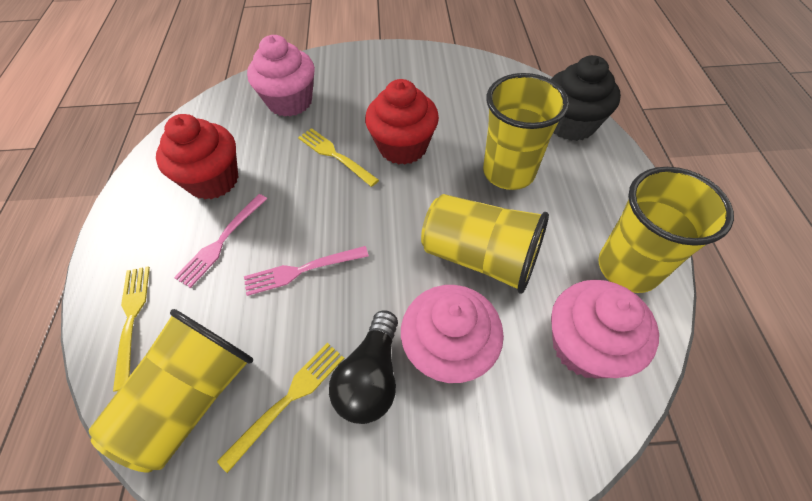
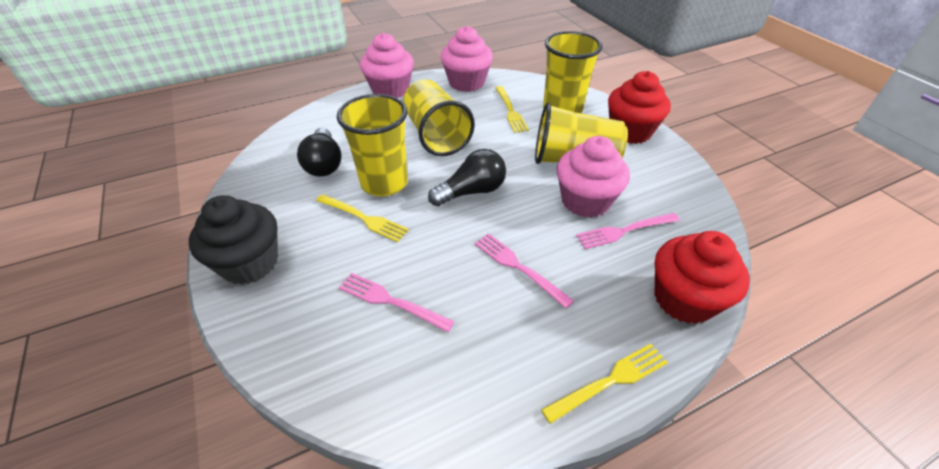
black light bulb: 1 -> 2
pink fork: 2 -> 3

